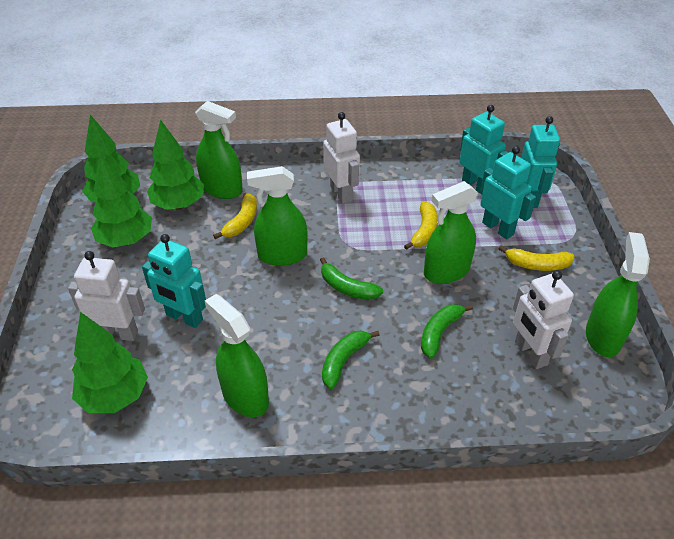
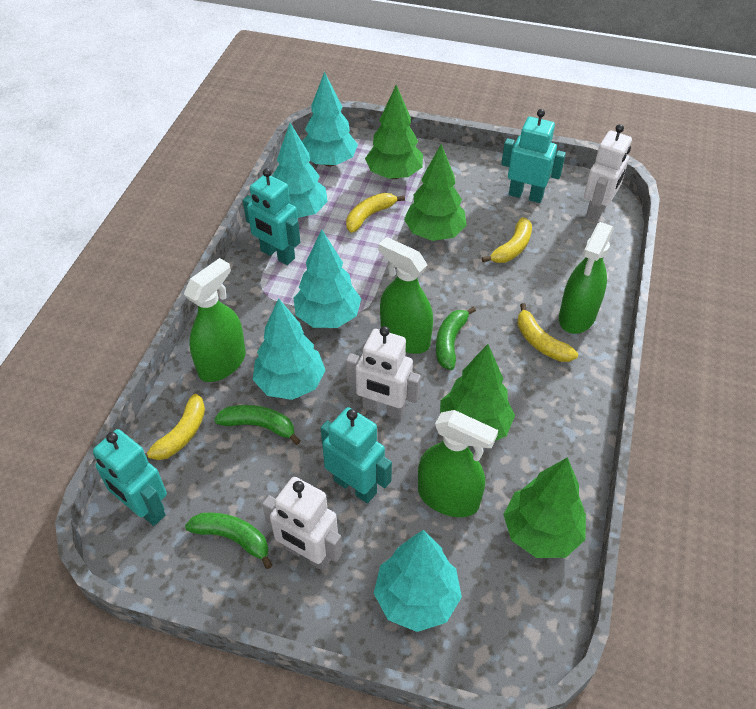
green spray bottle: 5 -> 4
turquoise tree: 0 -> 5
yellow banana: 3 -> 4

